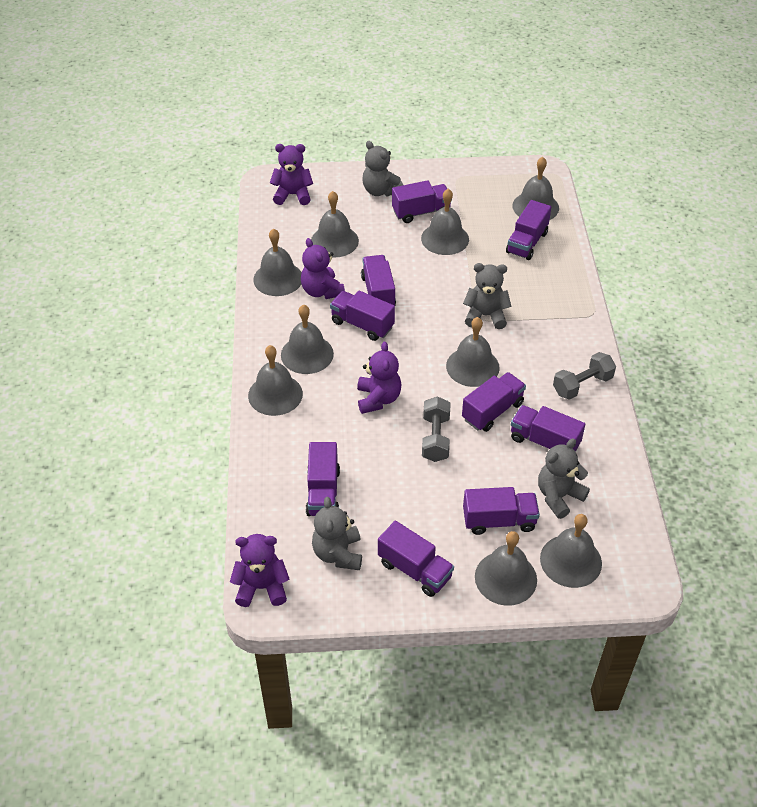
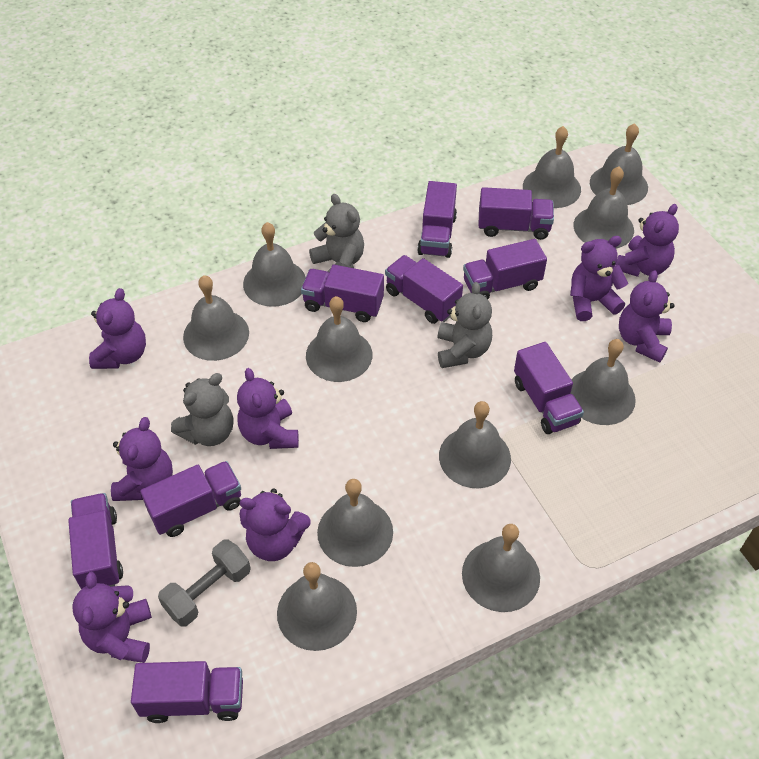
grey bell: 9 -> 11
grey dumbbell: 2 -> 1
grey teddy bear: 4 -> 3
purple teddy bear: 4 -> 8

